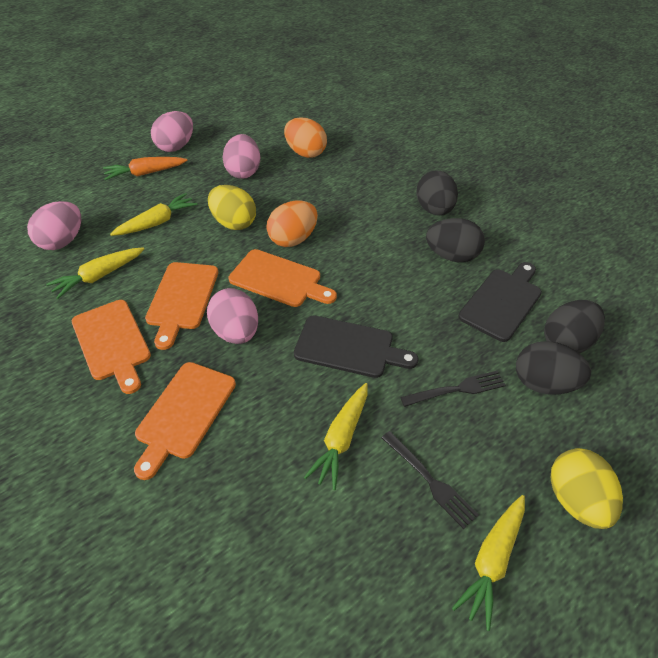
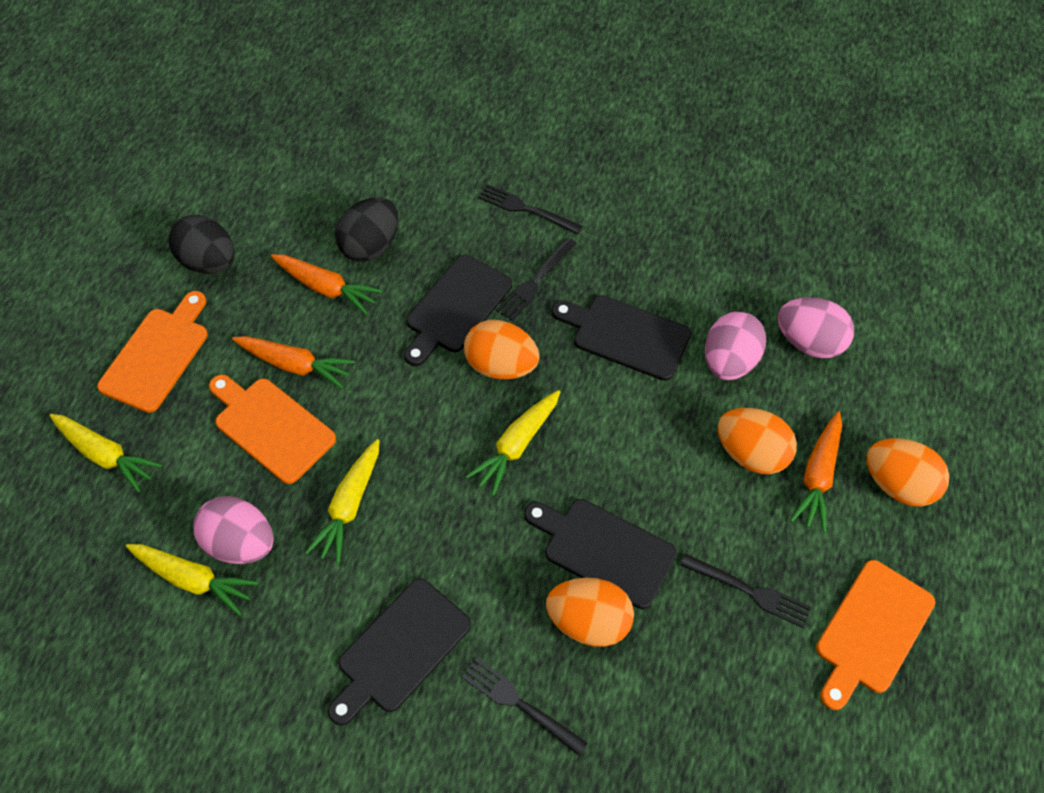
black cutting board: 2 -> 4
black egg: 4 -> 2
black fork: 2 -> 4
orange carrot: 1 -> 3
orange cutting board: 4 -> 3
orange egg: 2 -> 4
pink egg: 4 -> 3
yellow egg: 2 -> 0

